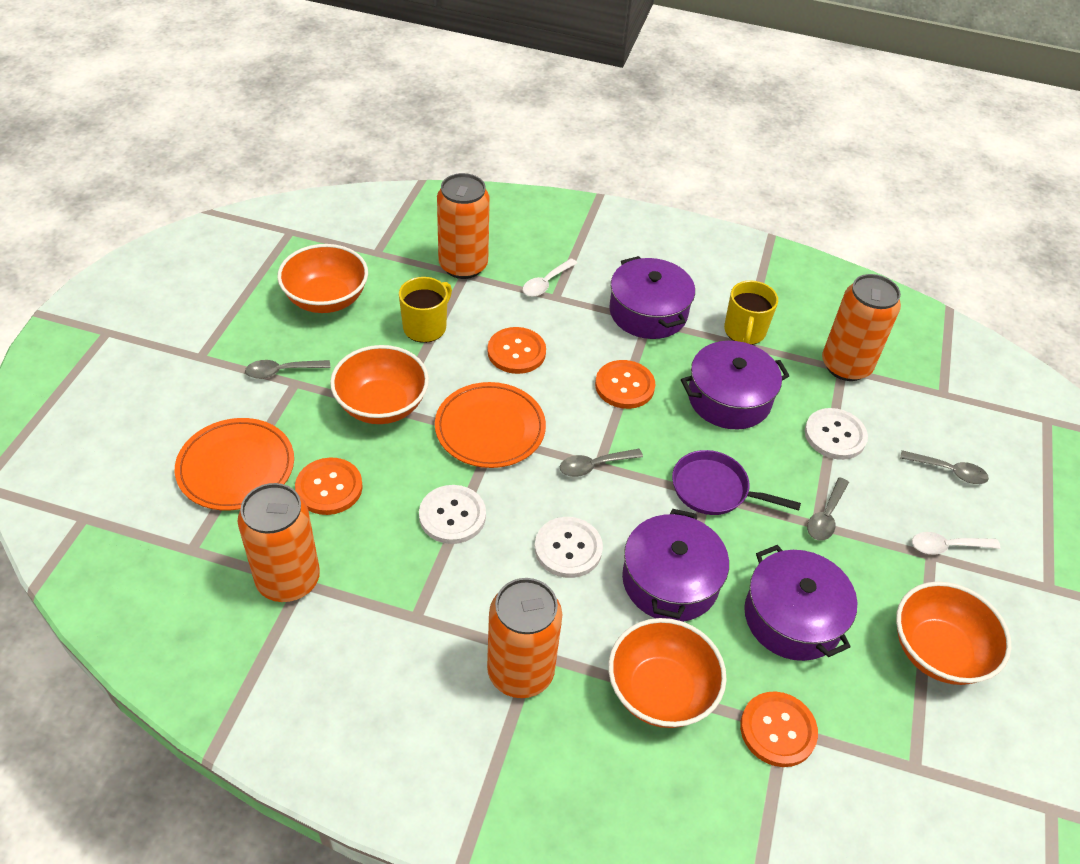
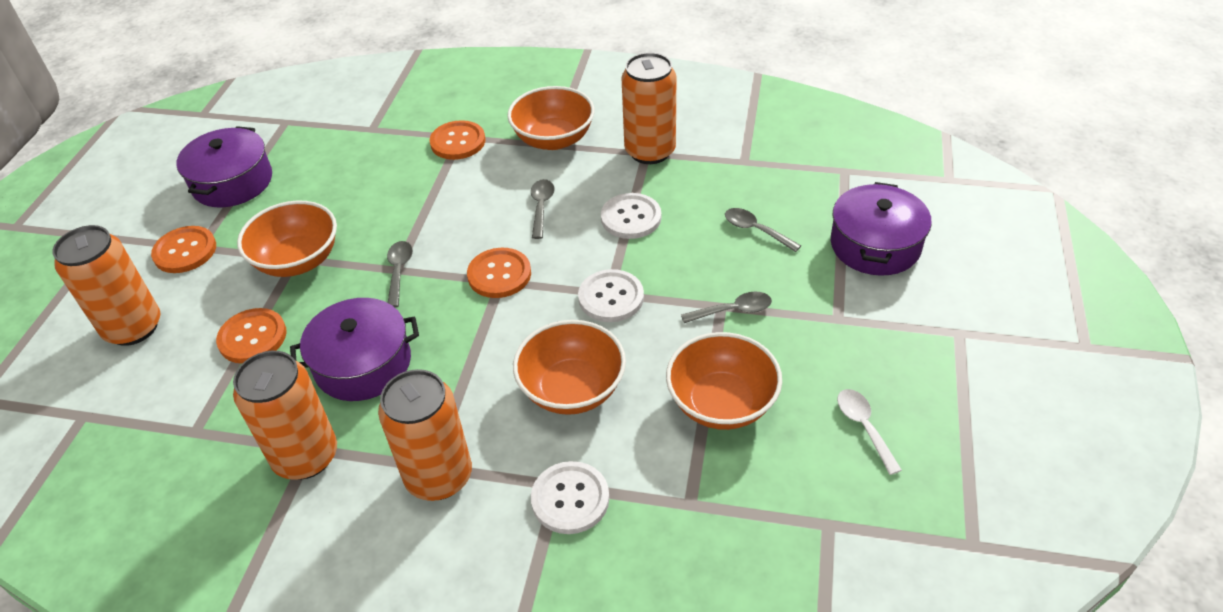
orange plate: 2 -> 0
purple pan: 1 -> 0
purple pot: 4 -> 3
white spoon: 2 -> 1
yellow mug: 2 -> 0

